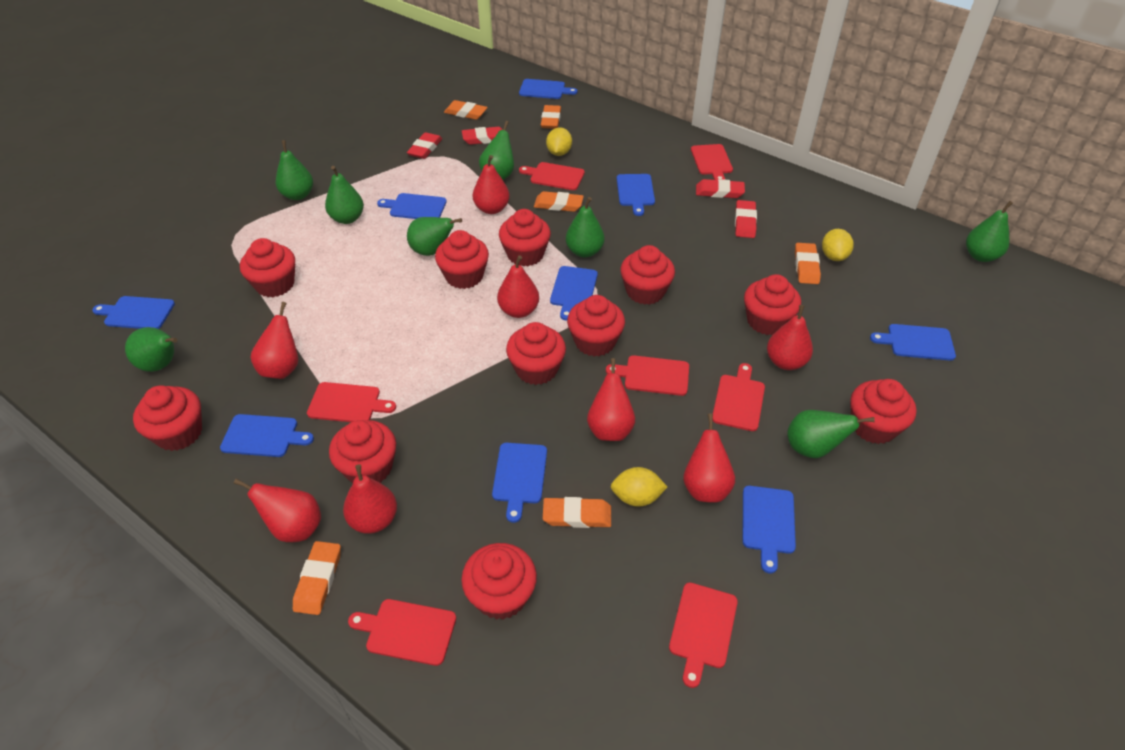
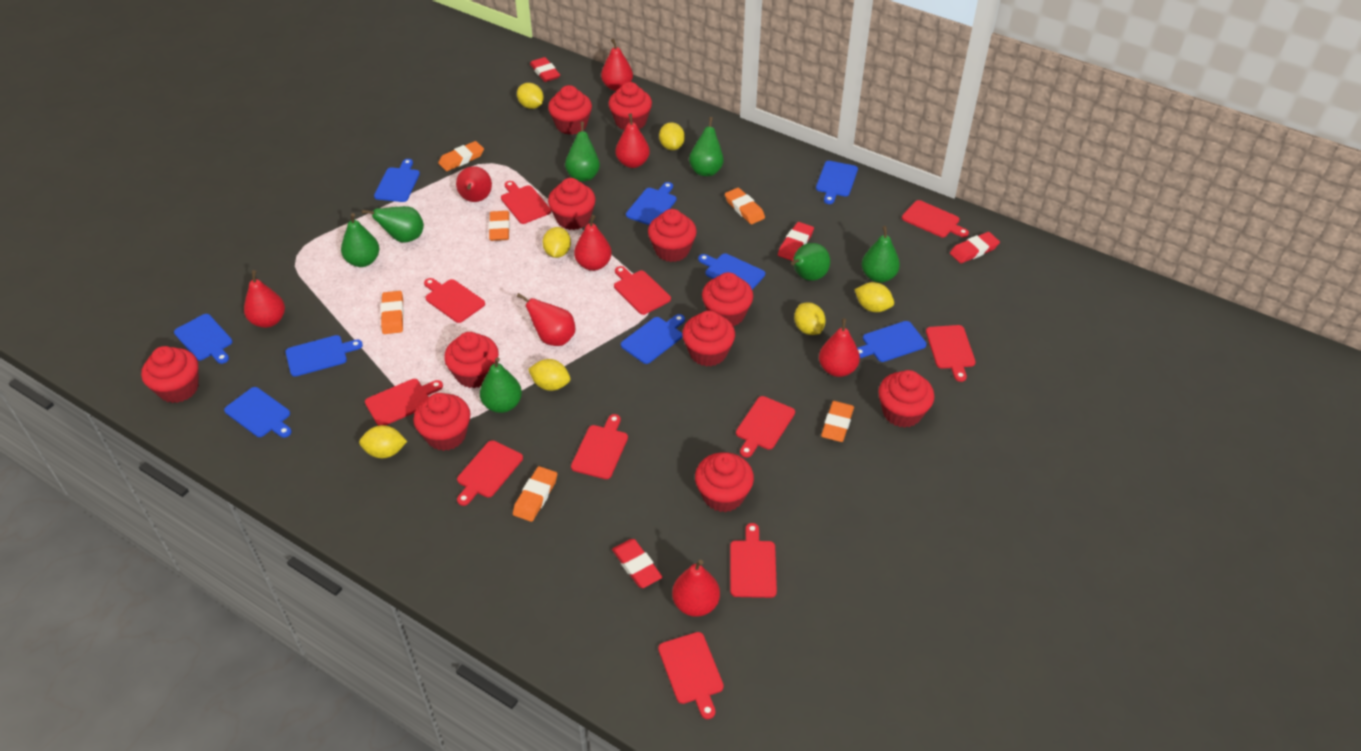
green pear: 8 -> 7
red cutting board: 7 -> 11
yellow lemon: 3 -> 7

